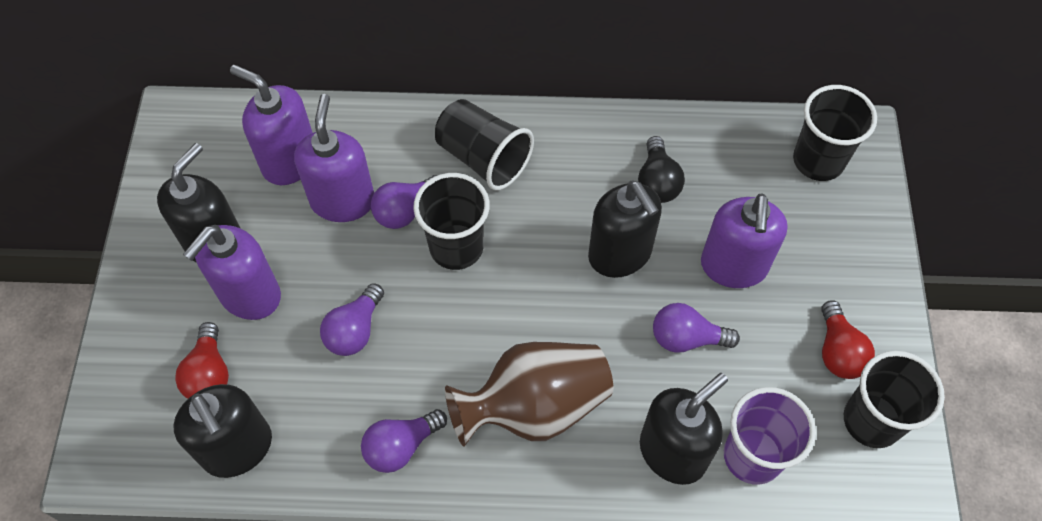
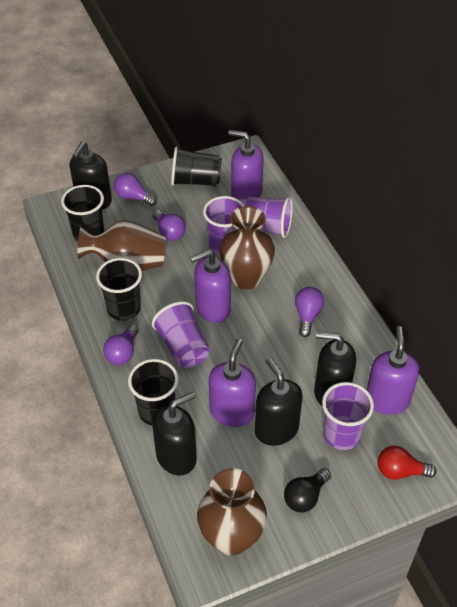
brown vase: 1 -> 3
purple cup: 1 -> 4
red light bulb: 2 -> 1

